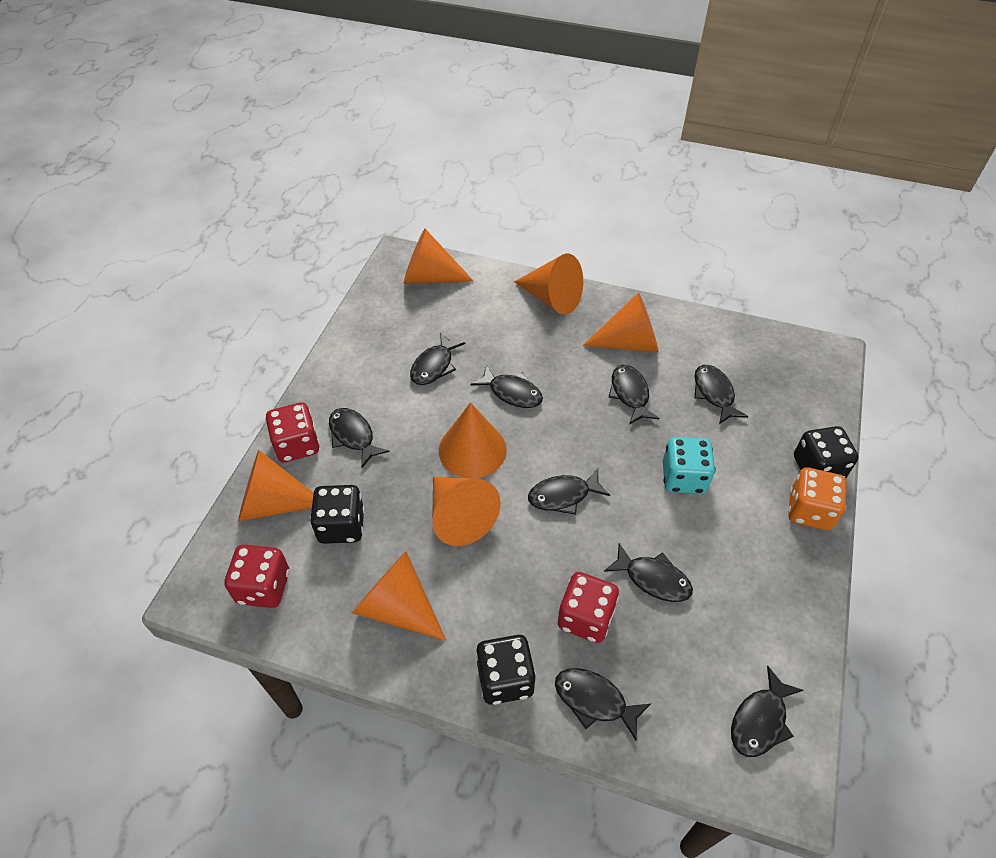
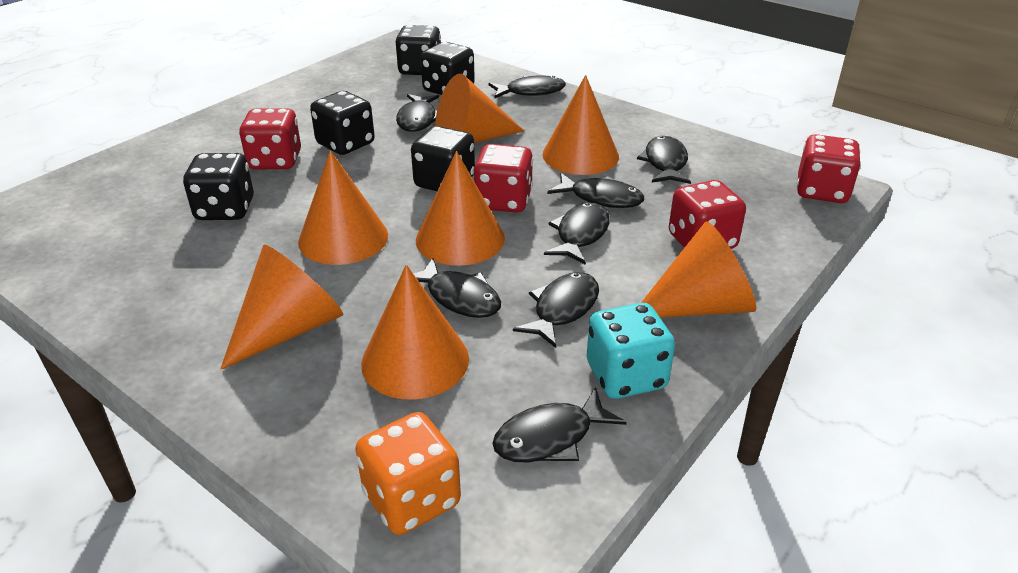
black dice: 3 -> 5
black fish: 9 -> 8
red dice: 3 -> 4

